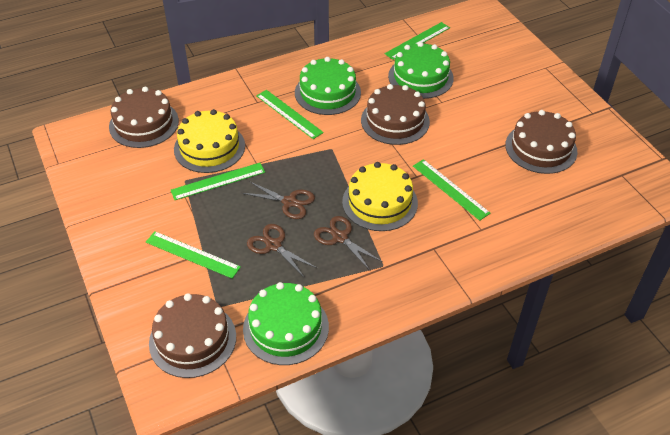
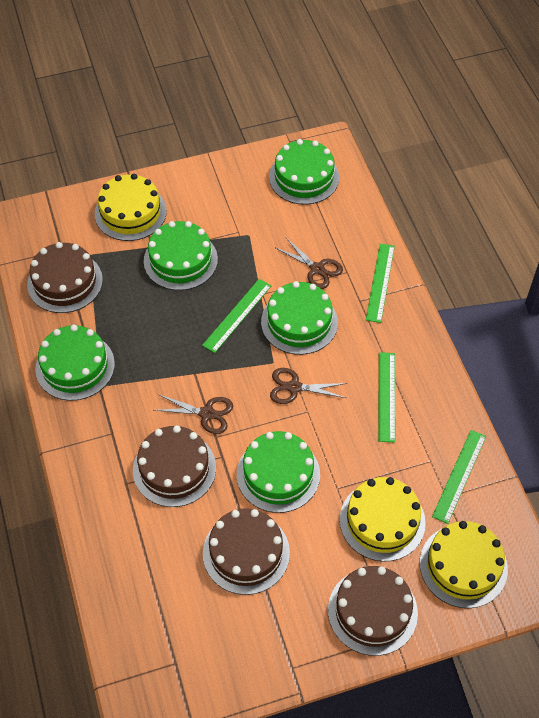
green cake: 3 -> 5
green ruler: 5 -> 4
yellow cake: 2 -> 3

